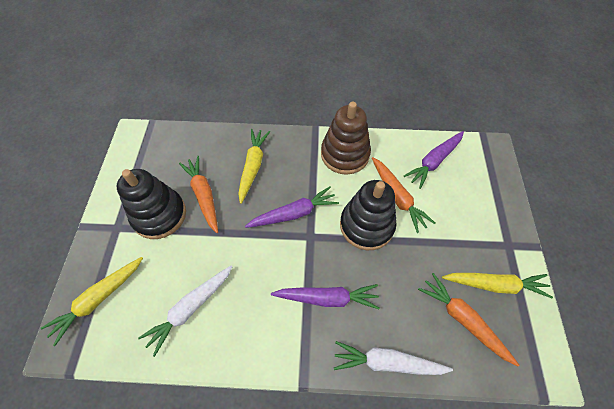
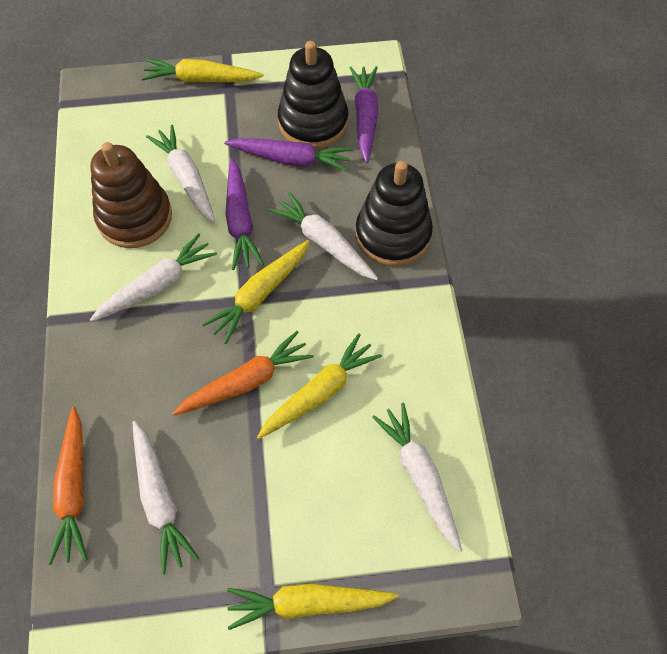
orange carrot: 3 -> 2
white carrot: 2 -> 5
yellow carrot: 3 -> 4

